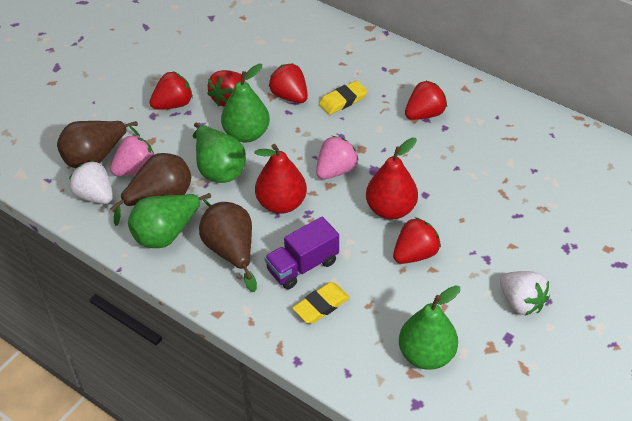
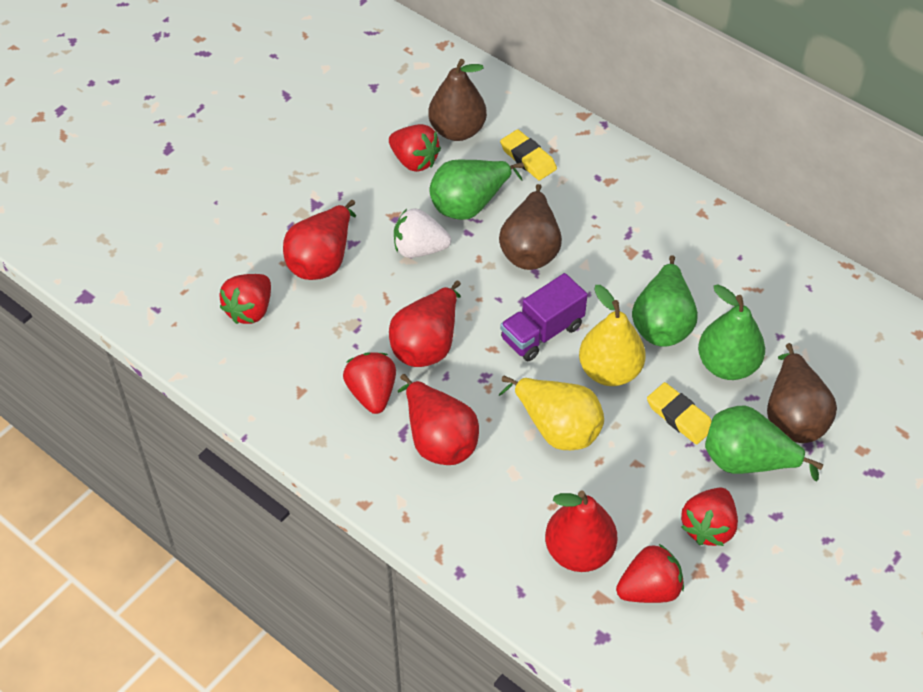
pink strawberry: 2 -> 0
red pear: 2 -> 4
white strawberry: 2 -> 1
yellow pear: 0 -> 2

